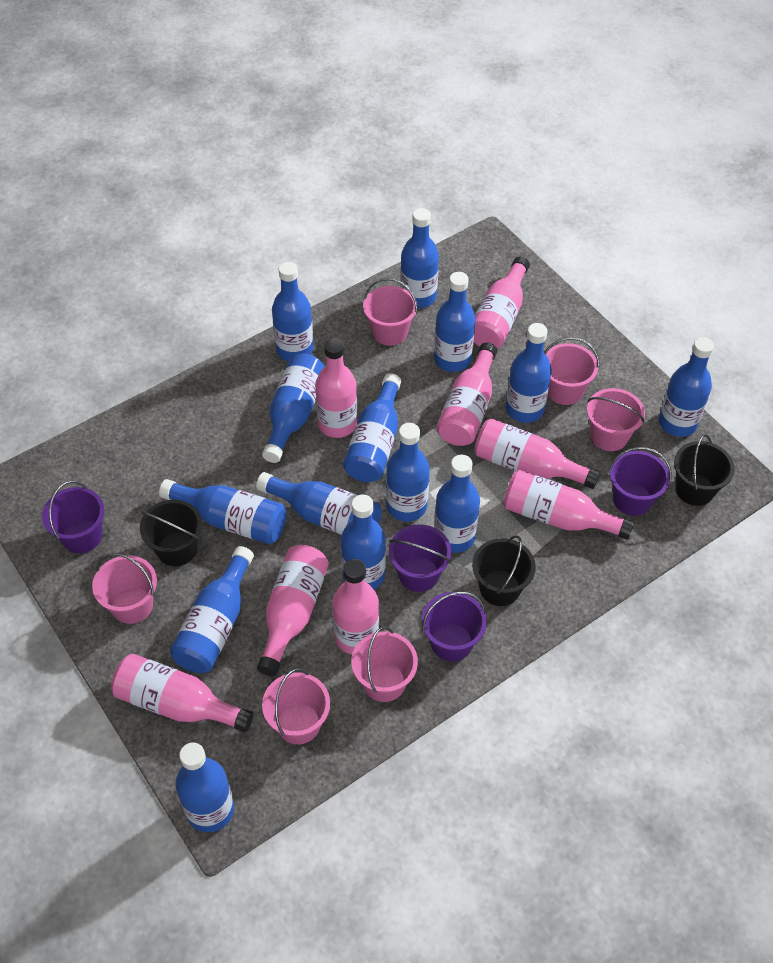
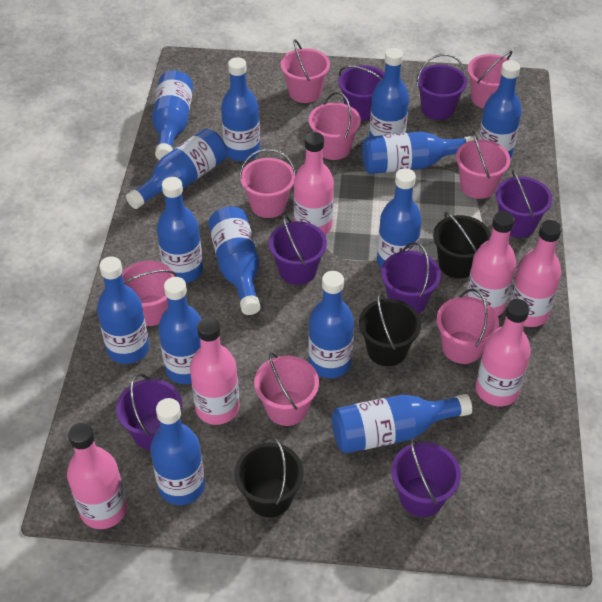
pink bottle: 8 -> 6
pink bucket: 6 -> 8
purple bucket: 4 -> 7

